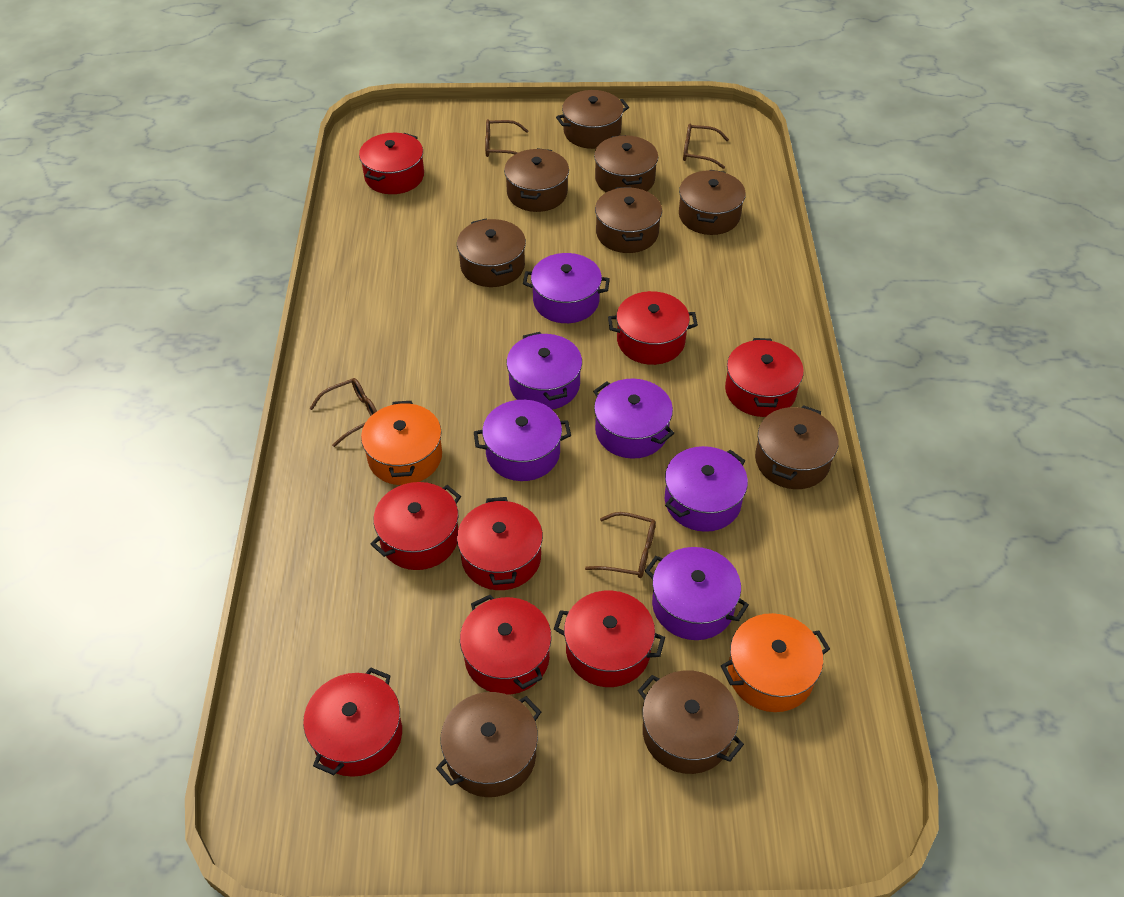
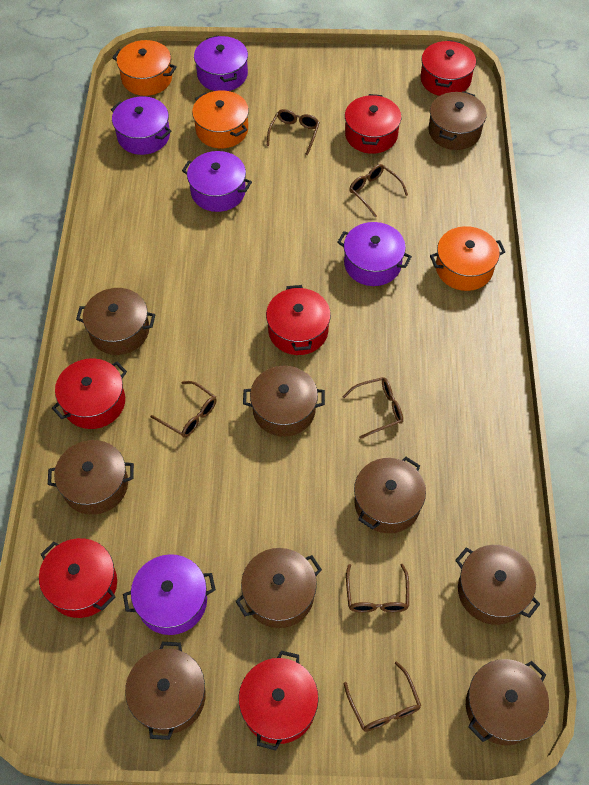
brown glasses: 4 -> 6
orange pot: 2 -> 3
purple pot: 6 -> 5
red pot: 8 -> 6

